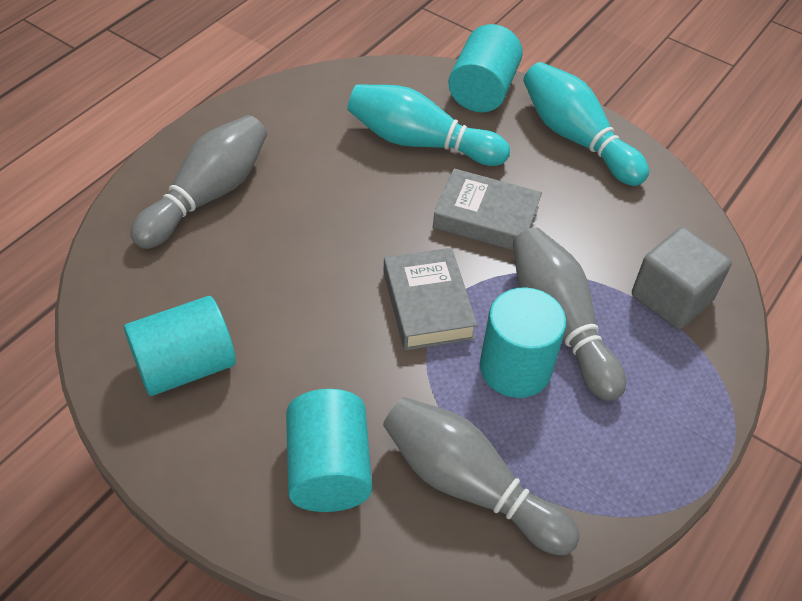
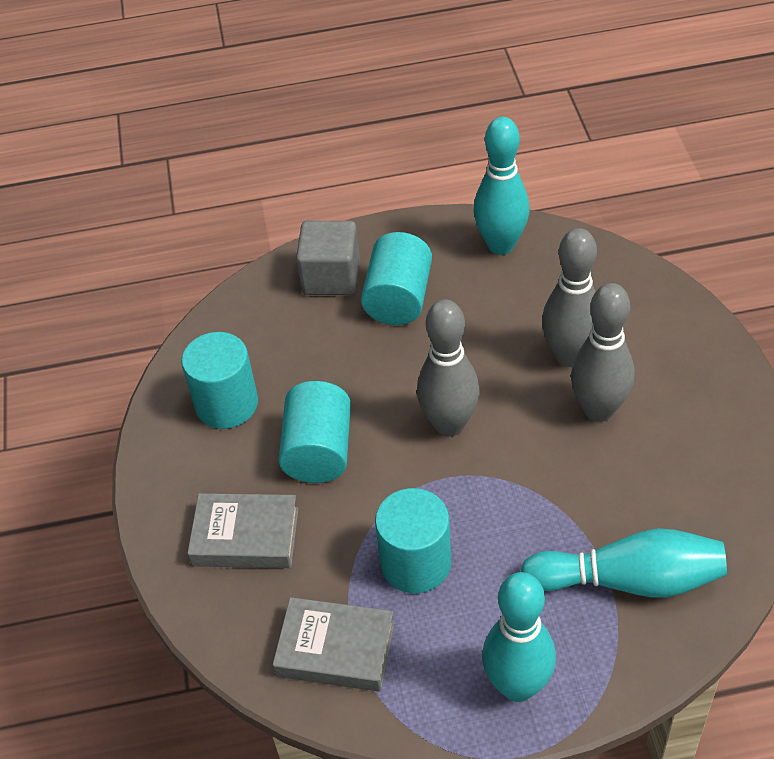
turquoise bowling pin: 2 -> 3

